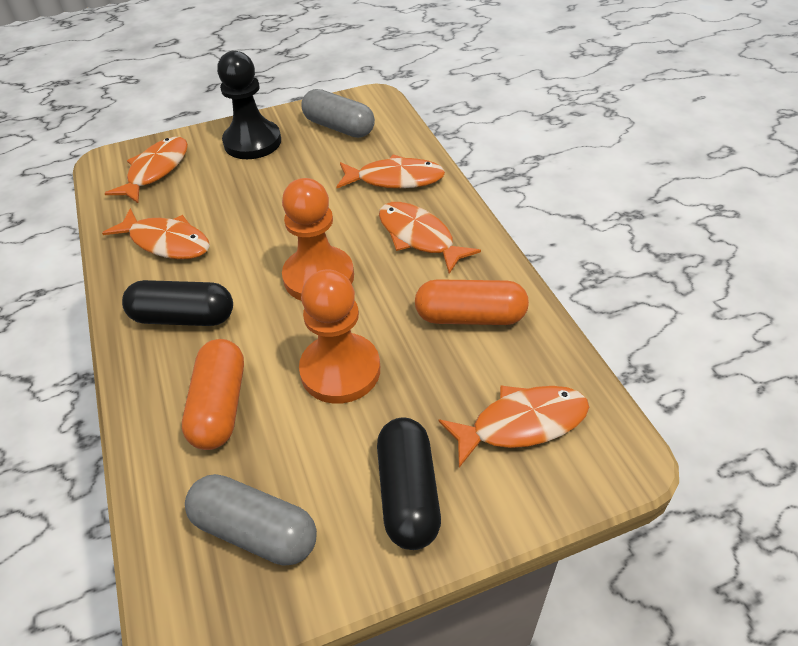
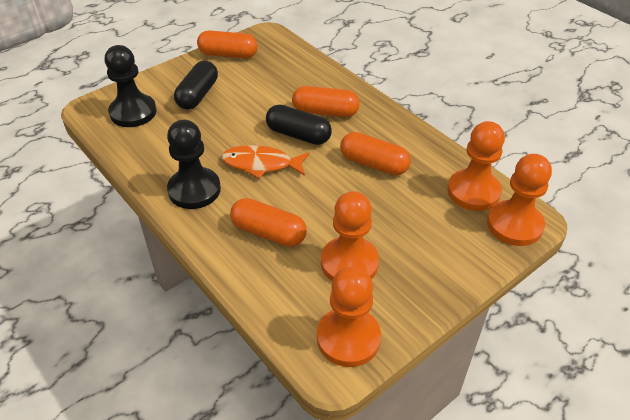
black pawn: 1 -> 2
grey capsule: 2 -> 0
orange capsule: 2 -> 4
orange fish: 5 -> 1
orange pawn: 2 -> 4

